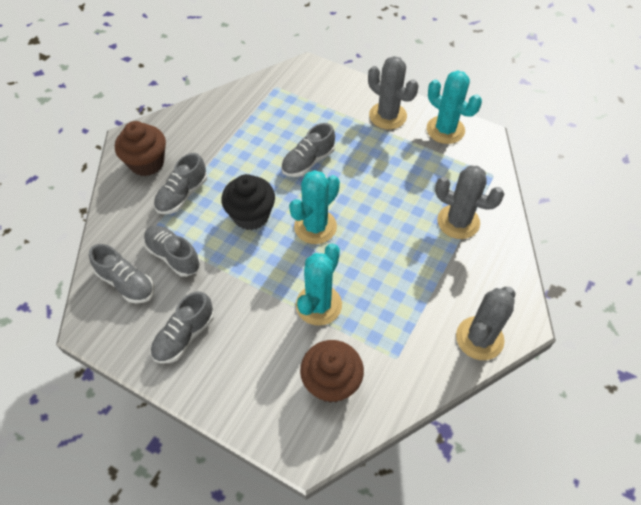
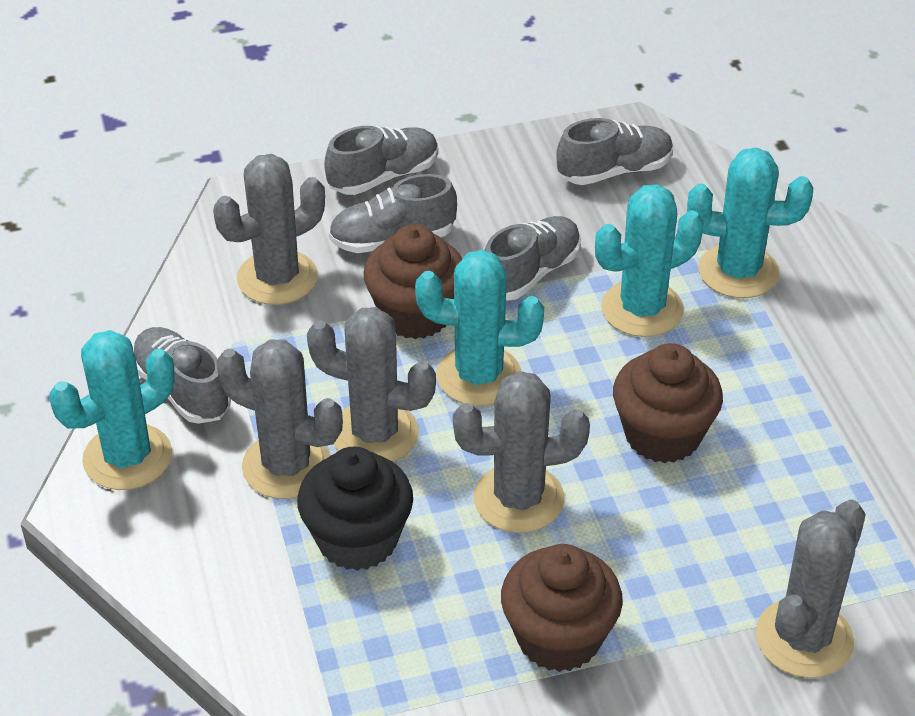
brown cupcake: 2 -> 3
grey cactus: 3 -> 5
turquoise cactus: 3 -> 4

